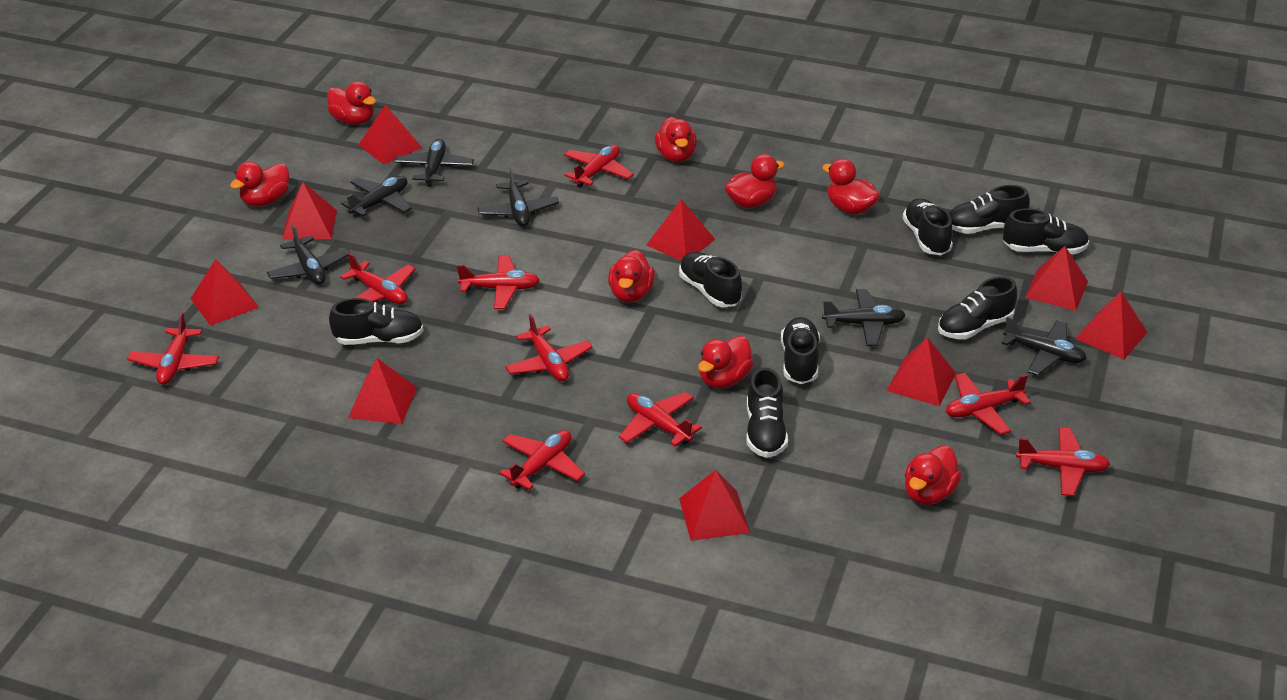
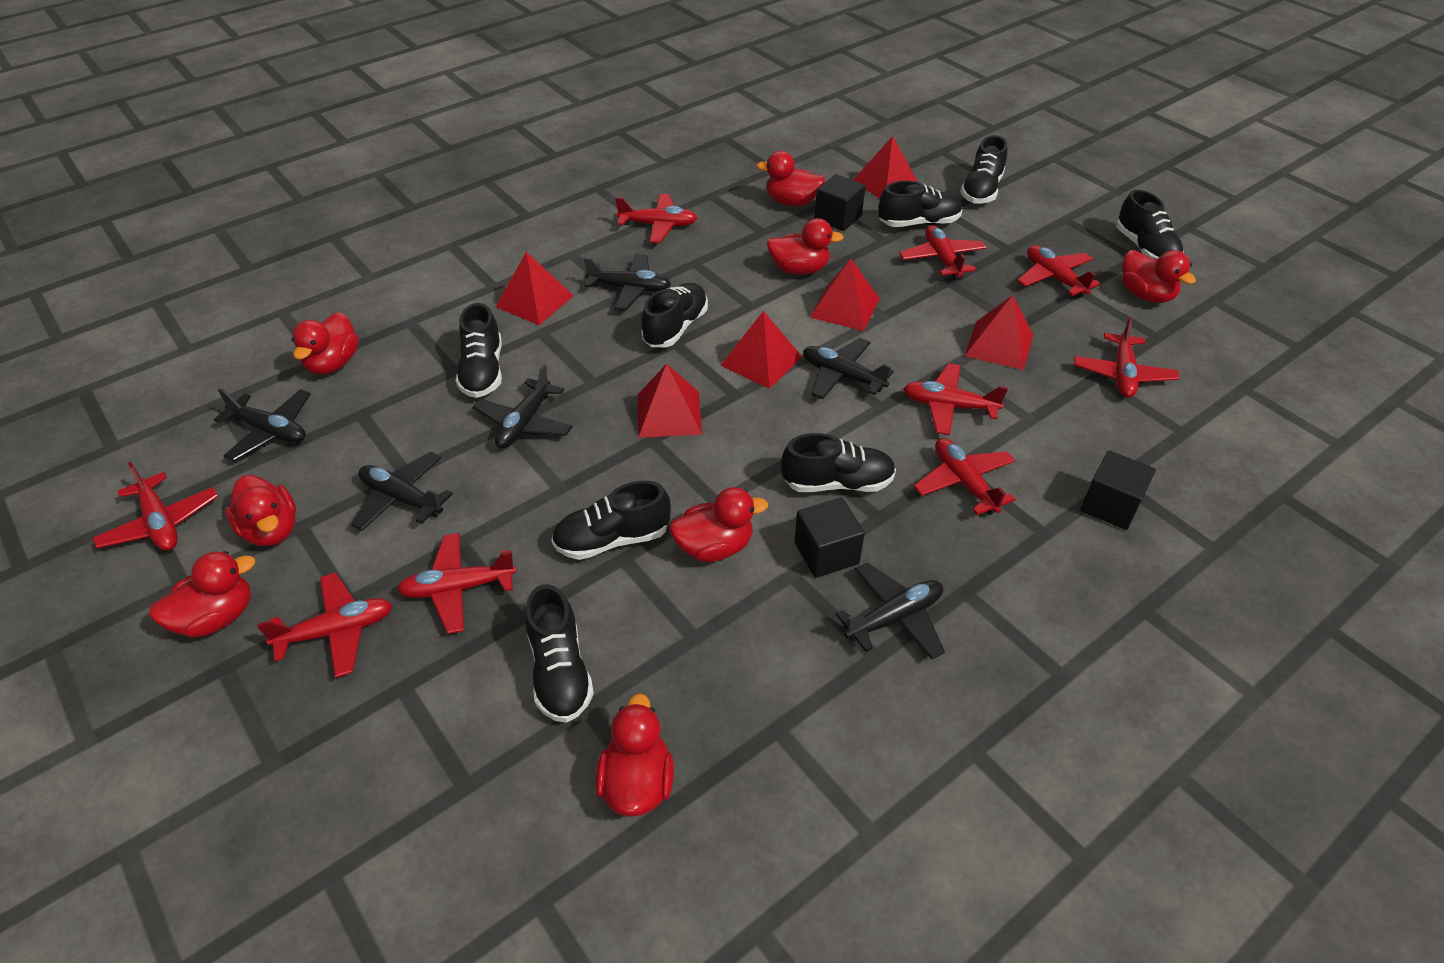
black cube: 0 -> 3
red pyramid: 9 -> 6

